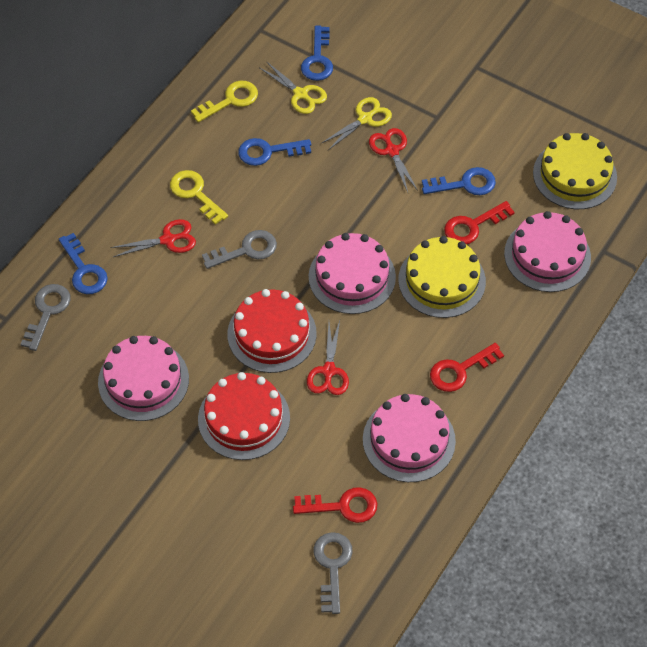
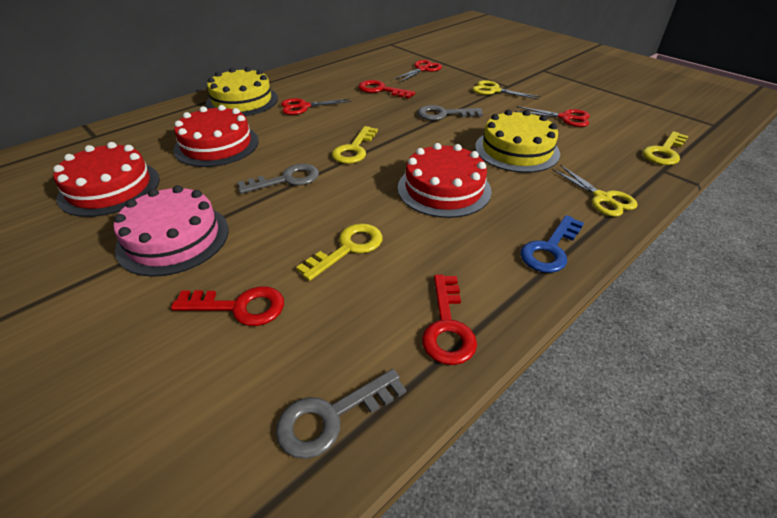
blue key: 4 -> 1
pink cake: 4 -> 1
red cake: 2 -> 3
yellow key: 2 -> 3

